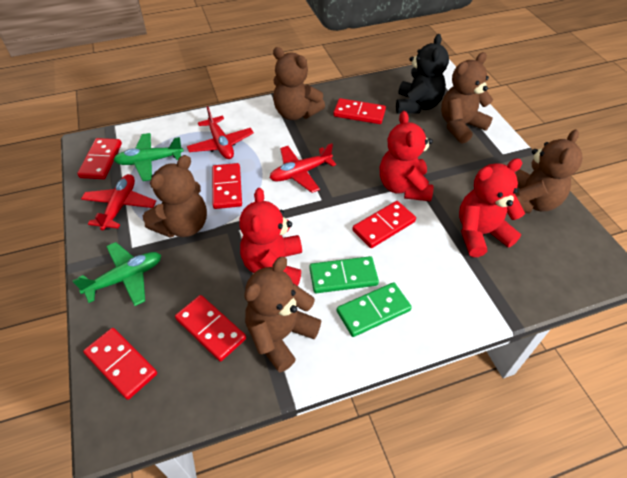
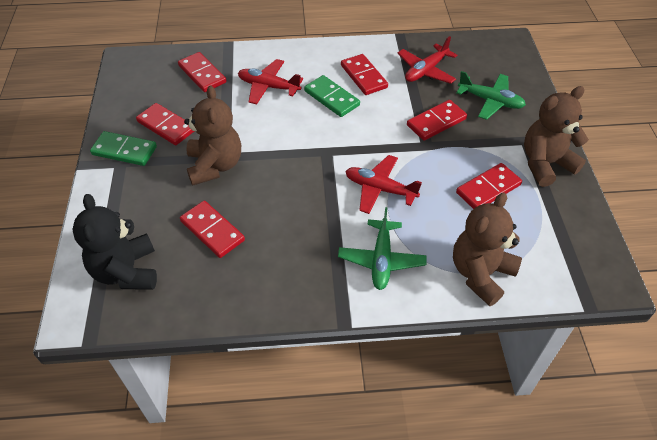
brown teddy bear: 5 -> 3
red teddy bear: 3 -> 0

